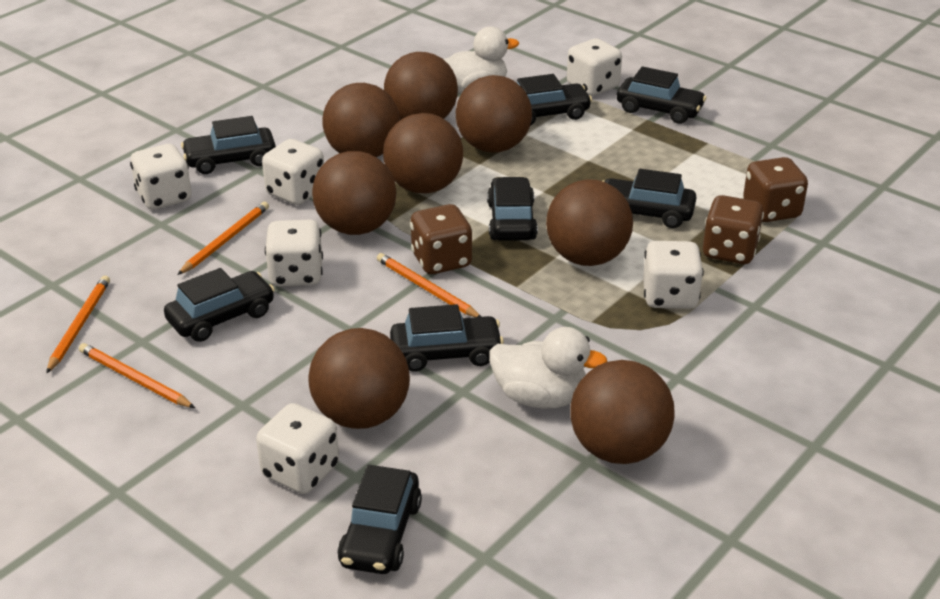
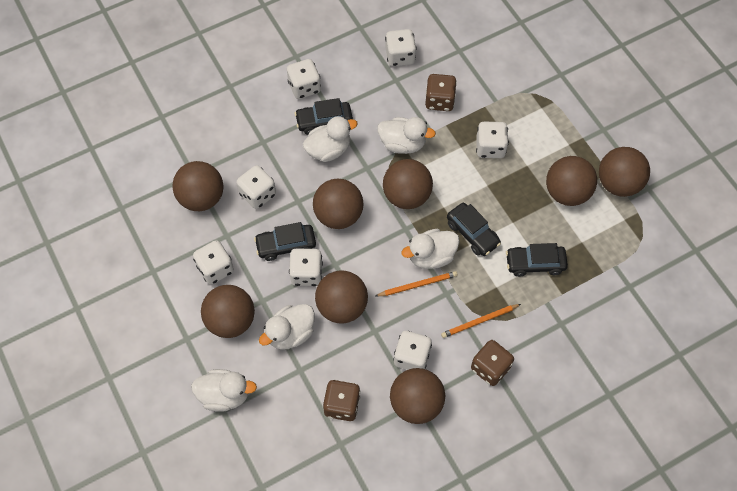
black car: 8 -> 4
orange pencil: 4 -> 2
white dice: 6 -> 7
white duck: 2 -> 5

